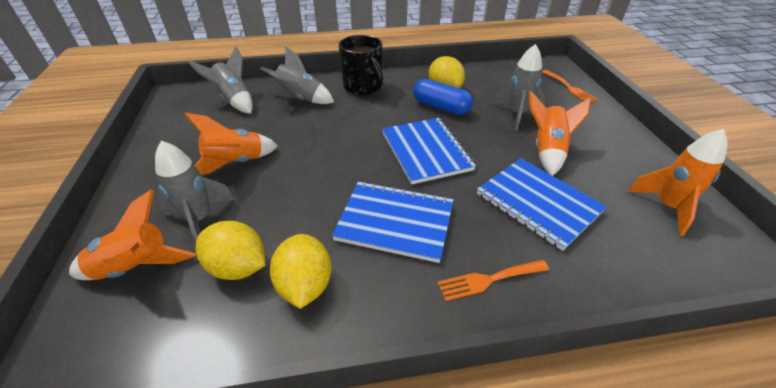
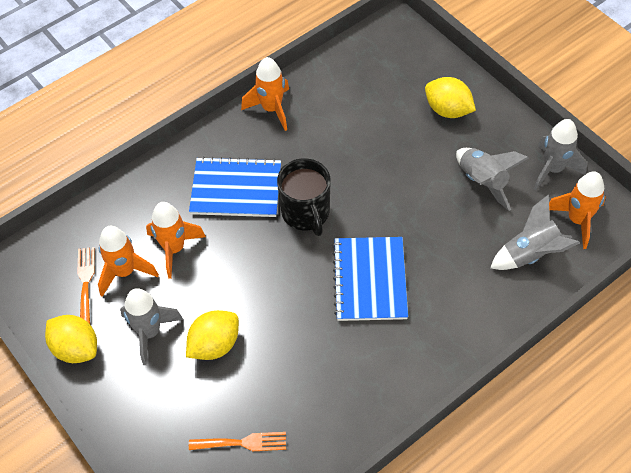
blue capsule: 1 -> 0
blue notebook: 3 -> 2

